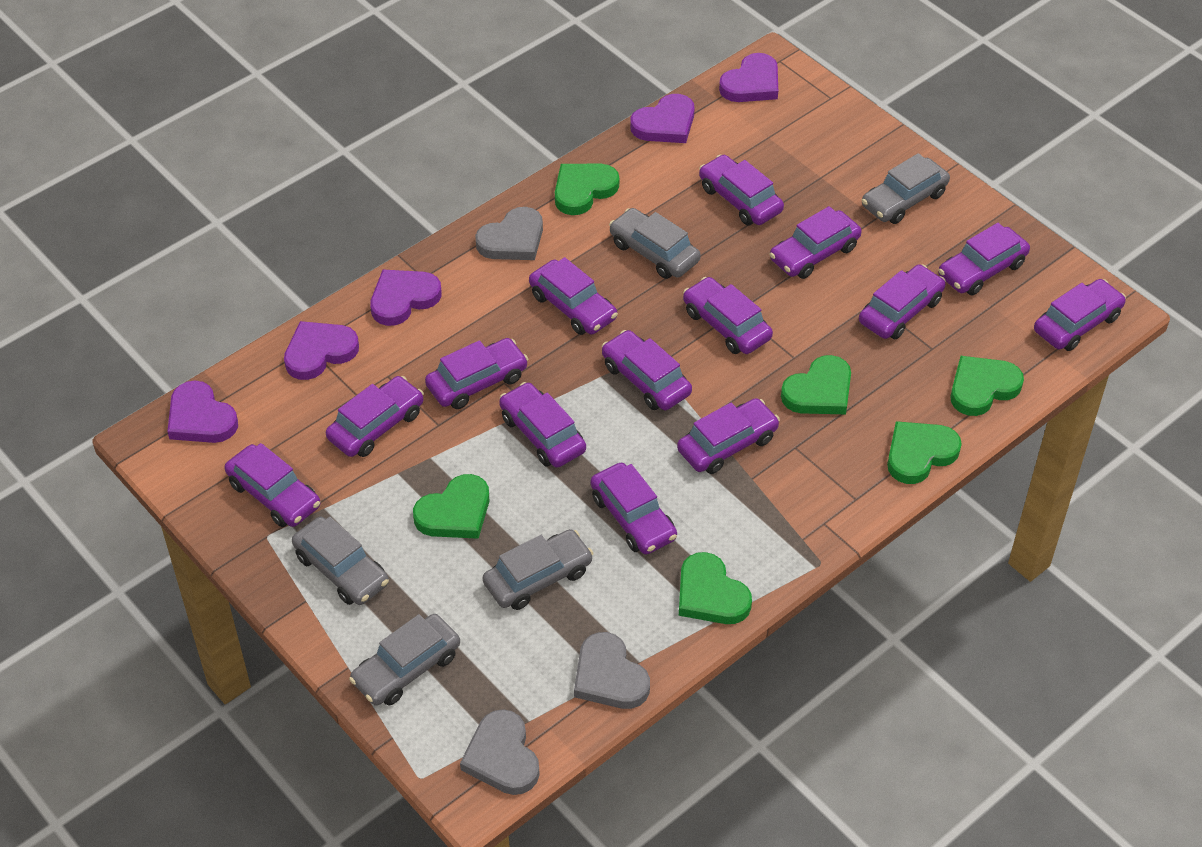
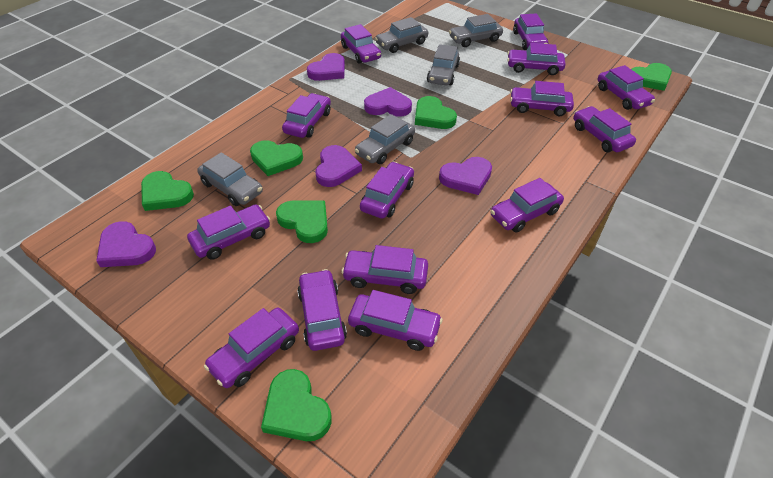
grey heart: 3 -> 0

